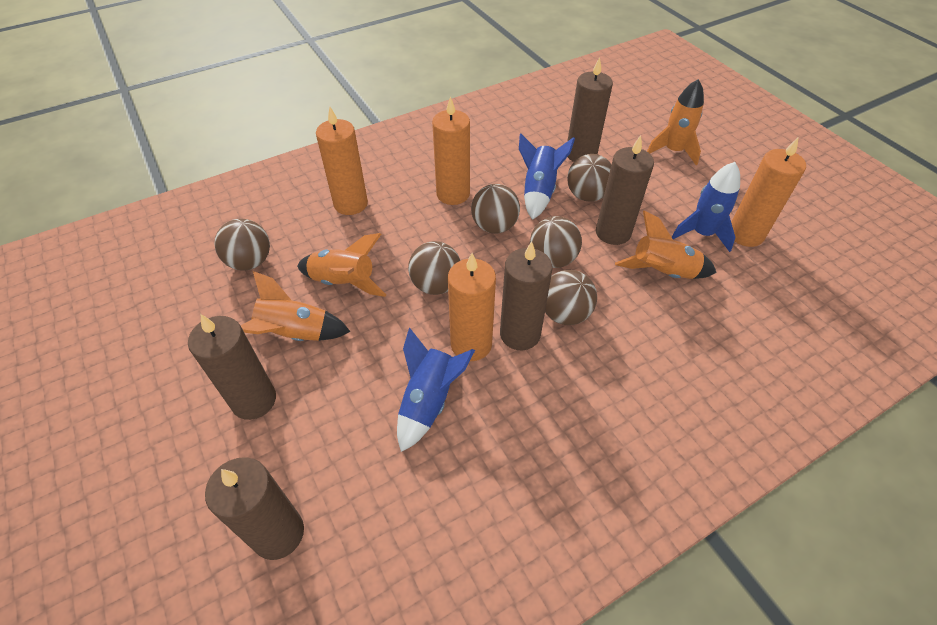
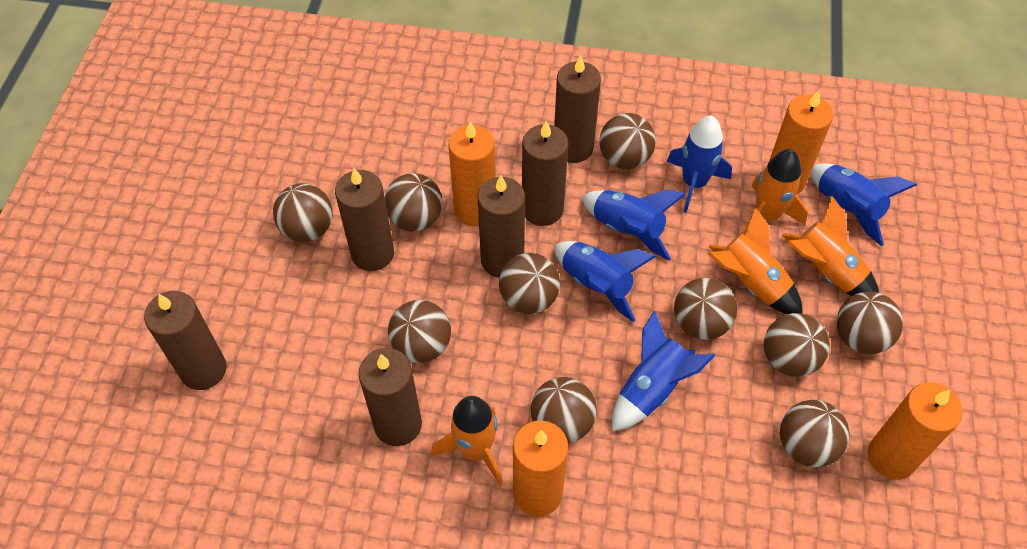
blue rocket: 3 -> 5
brown ball: 6 -> 10
brown candle: 5 -> 6

